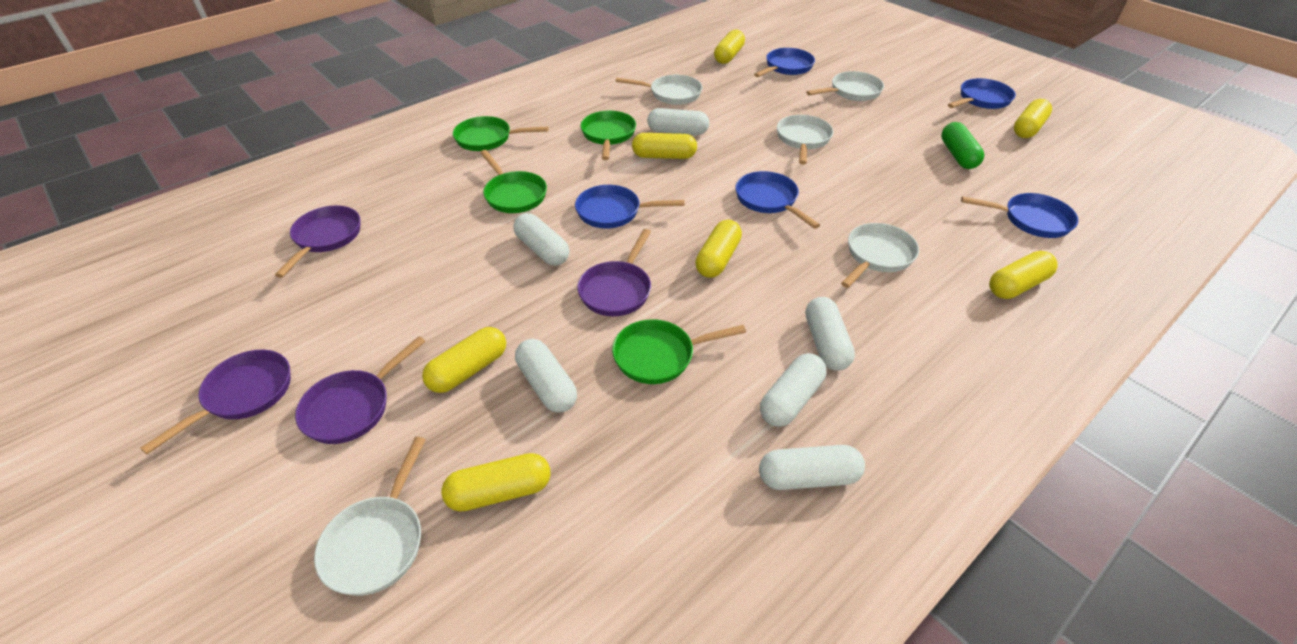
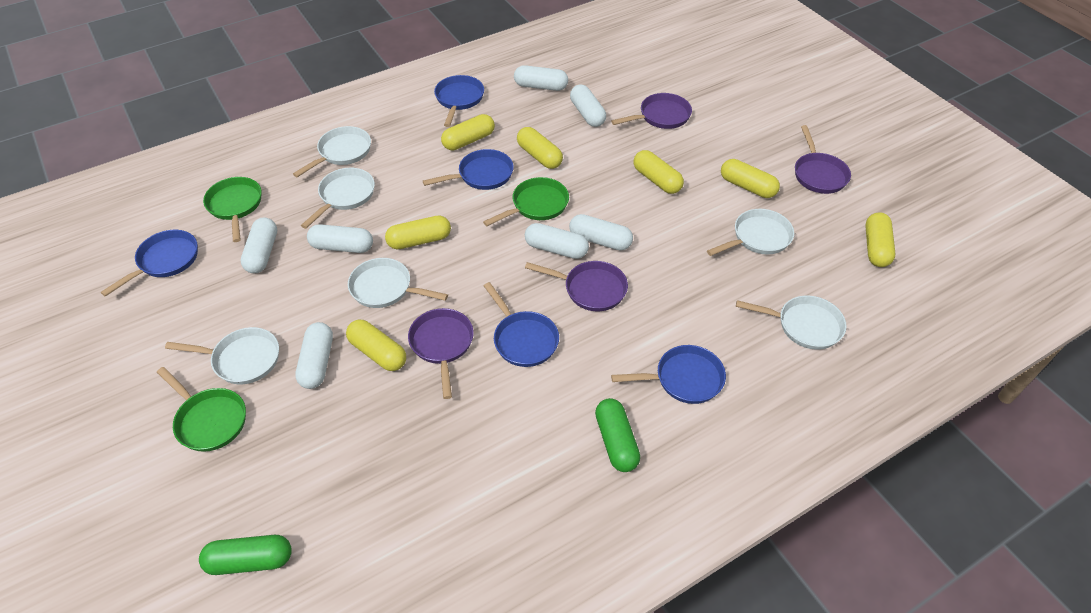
green capsule: 1 -> 2
green pan: 4 -> 3
white capsule: 6 -> 7
white pan: 5 -> 6

